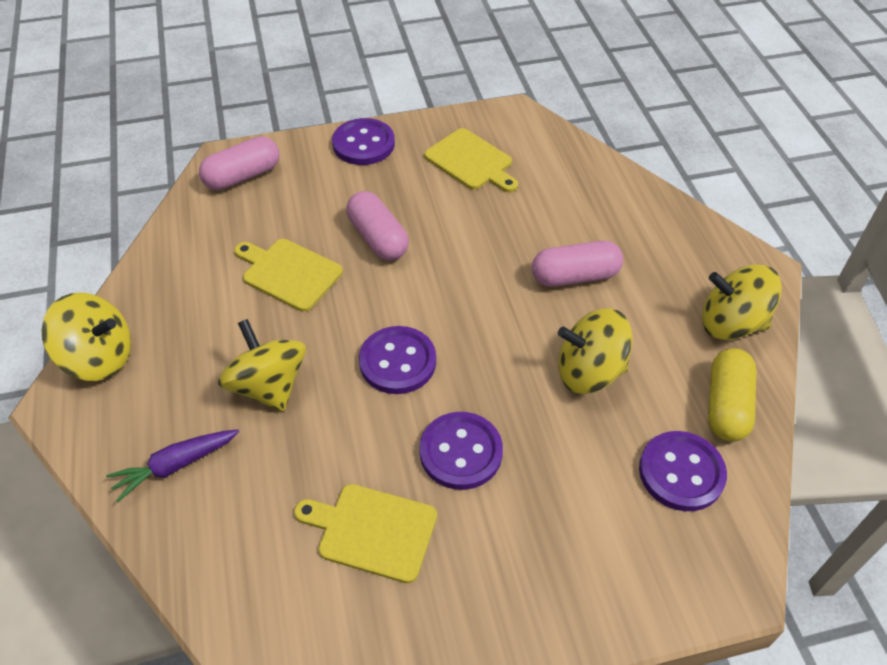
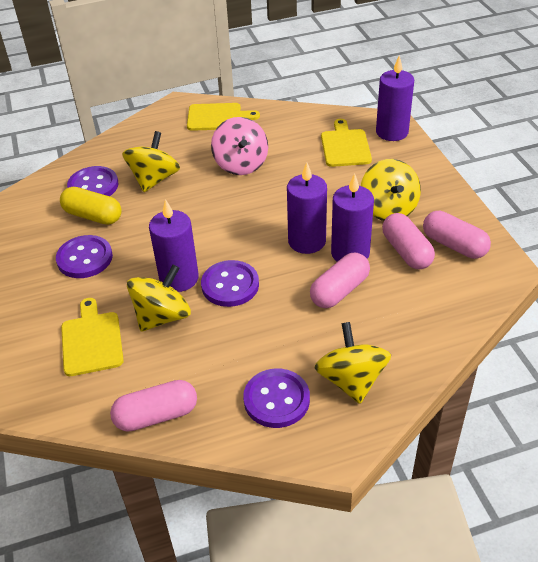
pink capsule: 3 -> 4
pink spinning top: 0 -> 1
purple candle: 0 -> 4
purple carrot: 1 -> 0

